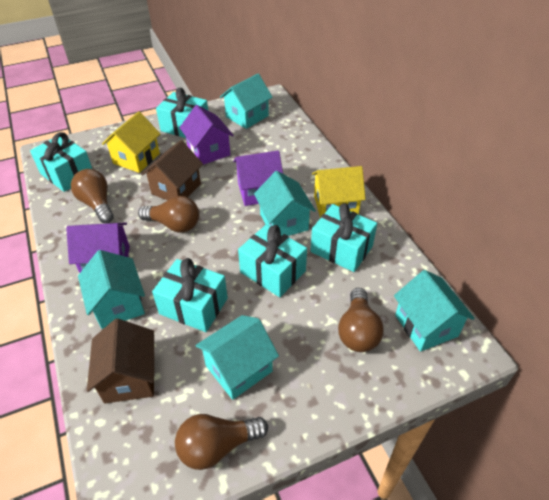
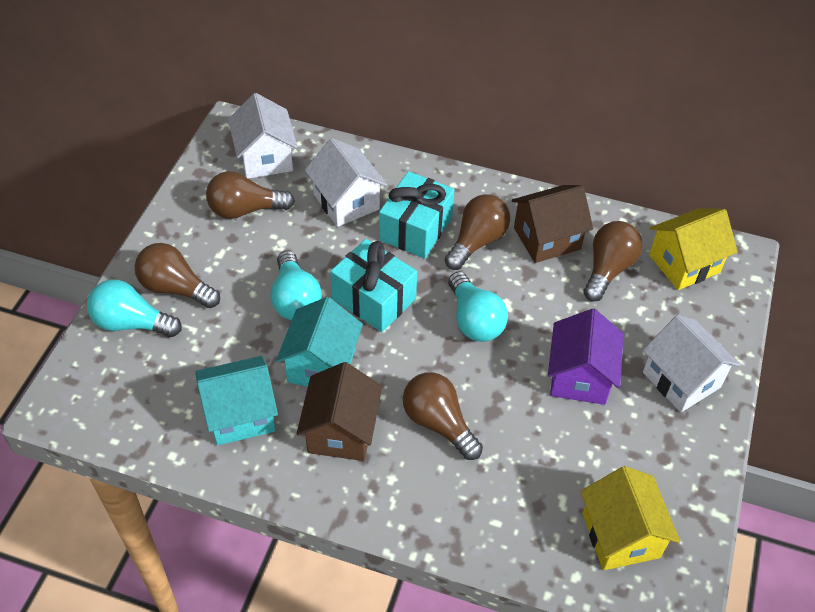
brown light bulb: 4 -> 5
purple house: 3 -> 1
turquoise gift: 5 -> 2
turquoise house: 5 -> 2
turquoise light bulb: 0 -> 3
white house: 0 -> 3

